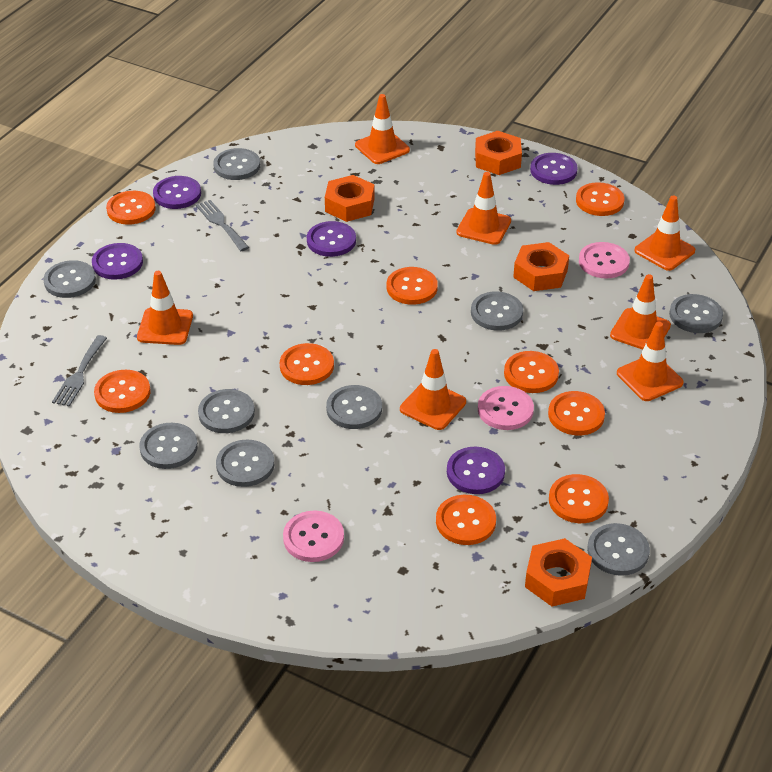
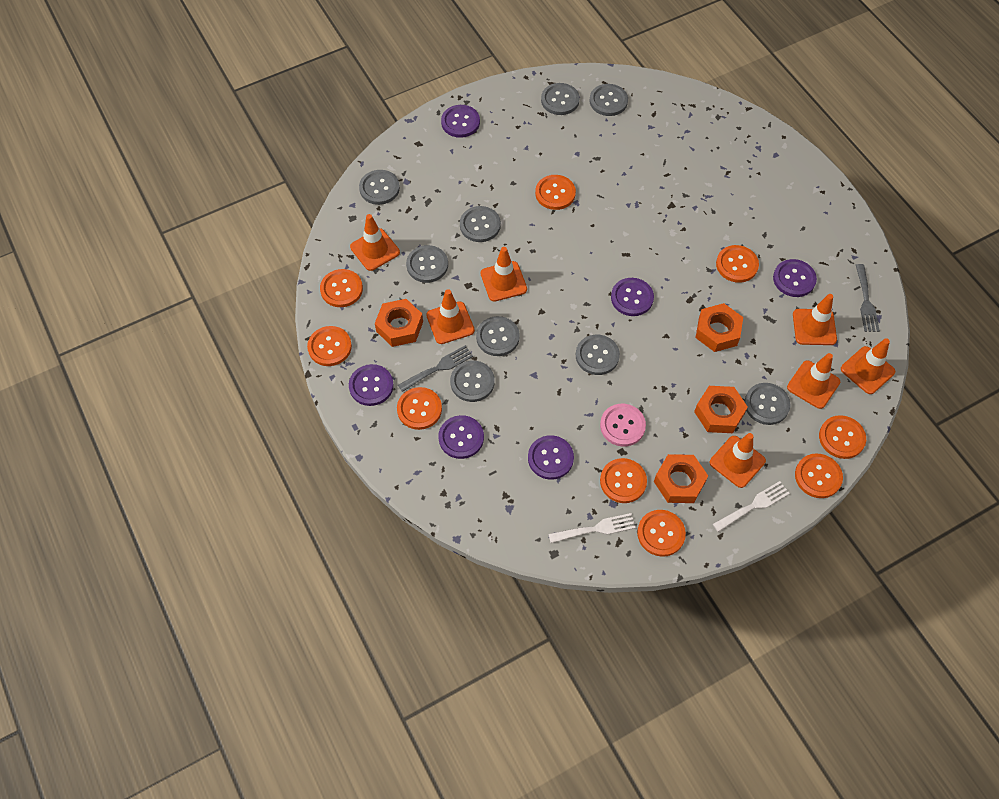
pink button: 3 -> 1
purple button: 5 -> 6
white fork: 0 -> 2

